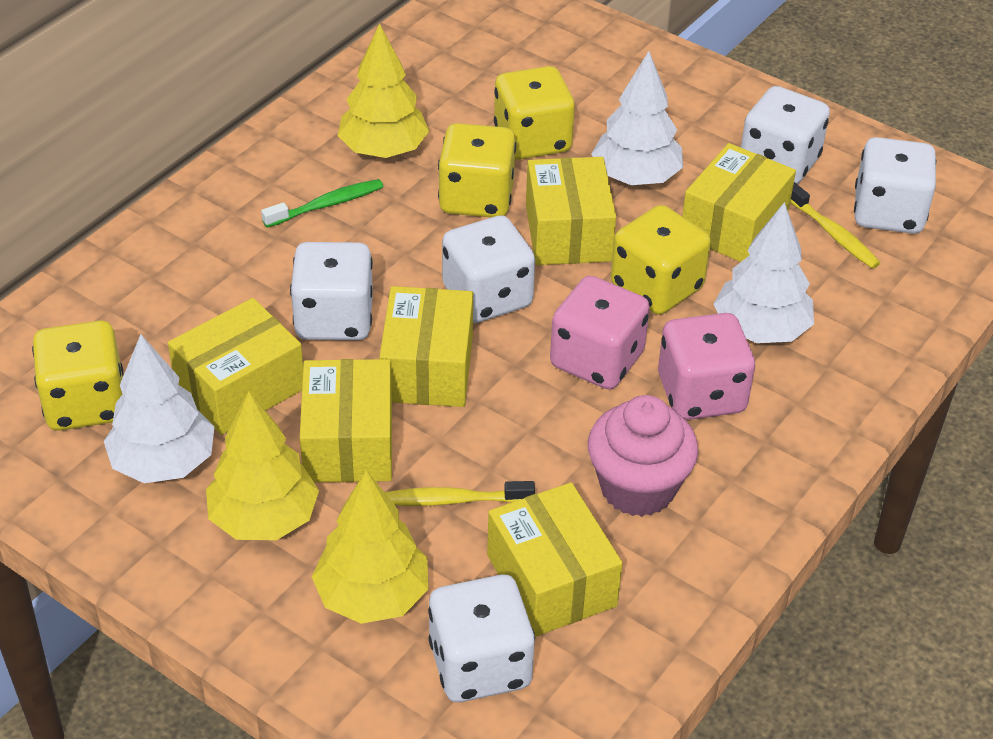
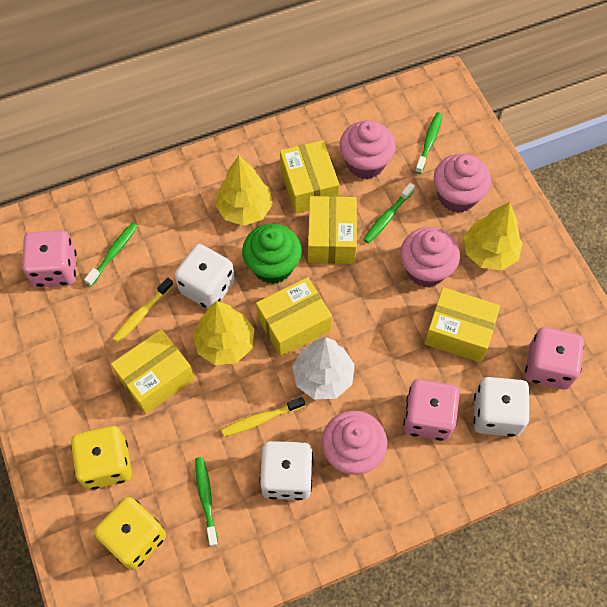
green cupcake: 0 -> 1
green toothbrush: 1 -> 4
pink cupcake: 1 -> 4
pink dice: 2 -> 3
white dice: 5 -> 3
white tree: 3 -> 1
yellow box: 6 -> 5
yellow dice: 4 -> 2

